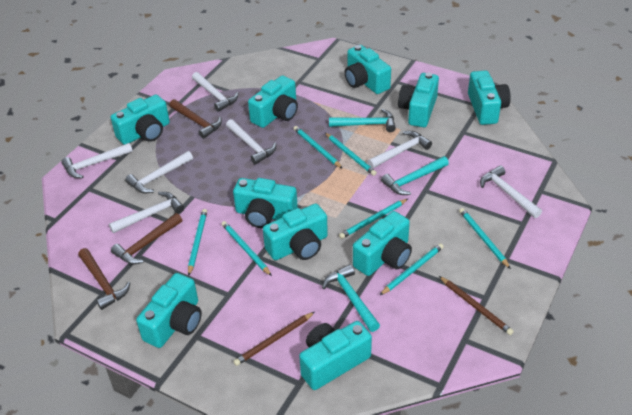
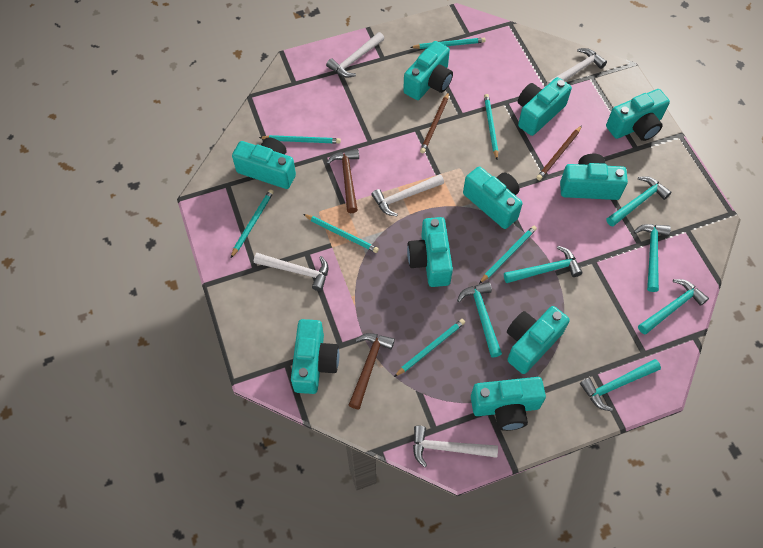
brown hammer: 3 -> 2
turquoise hammer: 3 -> 6
white hammer: 7 -> 5

